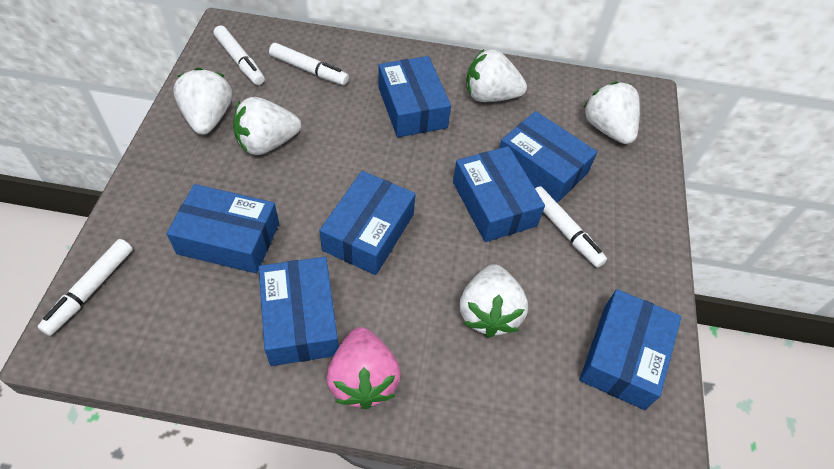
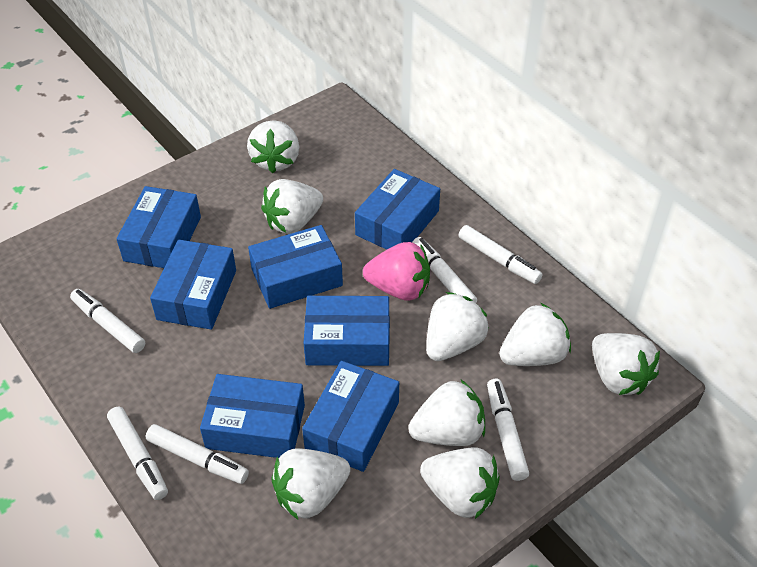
white marker: 4 -> 6
white strawberry: 5 -> 8

